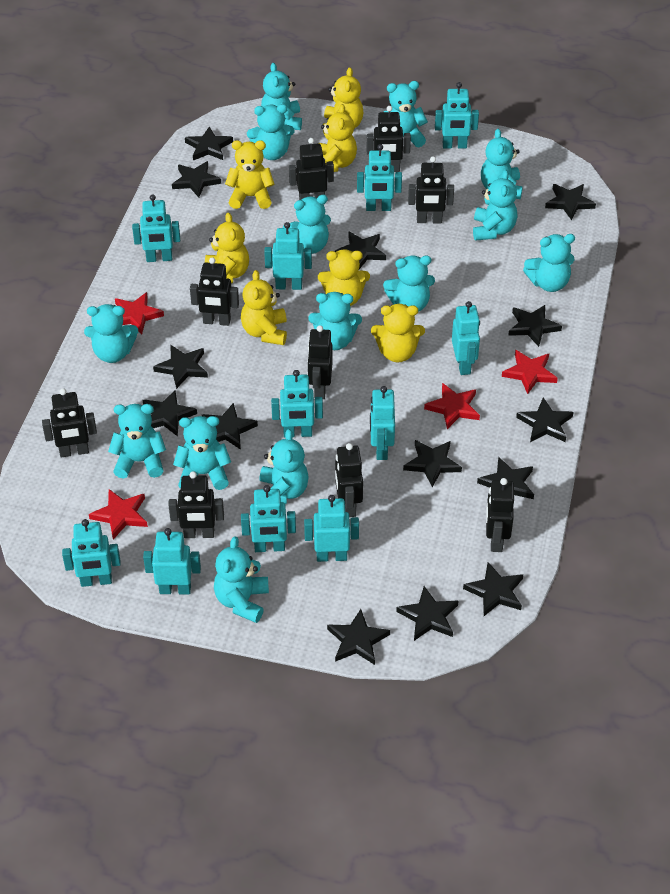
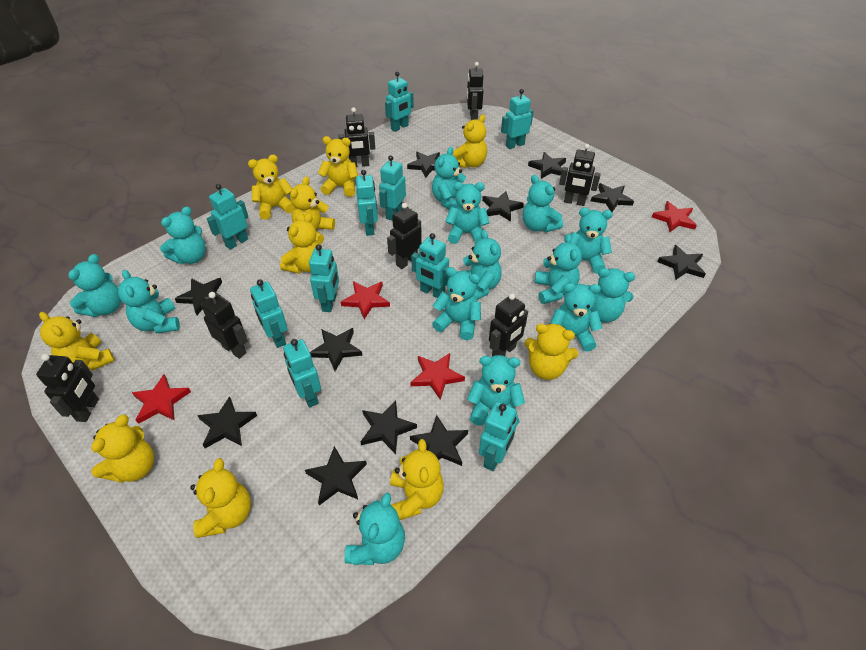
black robot: 9 -> 7
black star: 14 -> 11
turquoise robot: 11 -> 10
yellow teddy bear: 7 -> 10

